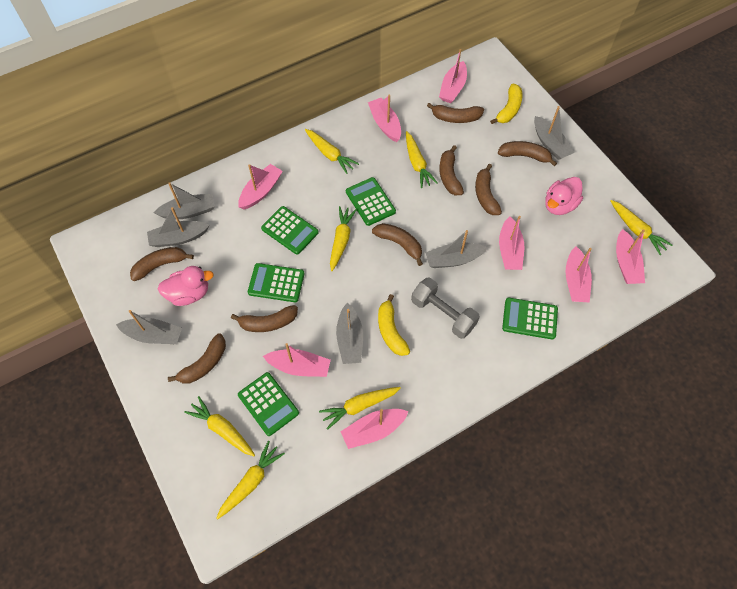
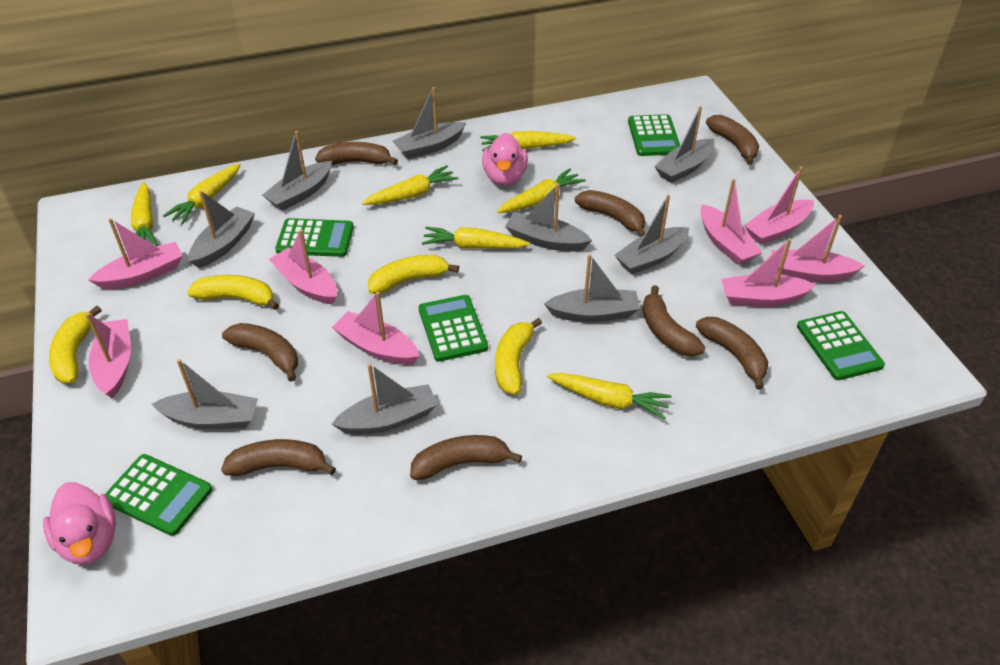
grey boat: 6 -> 9
grey dumbbell: 1 -> 0
yellow banana: 2 -> 4

